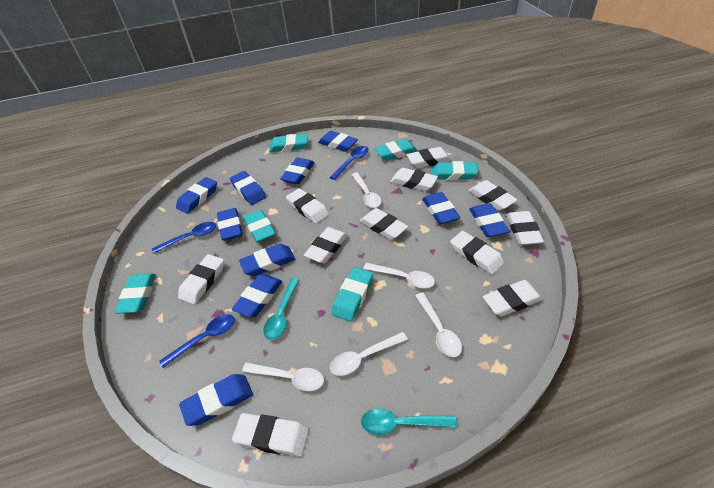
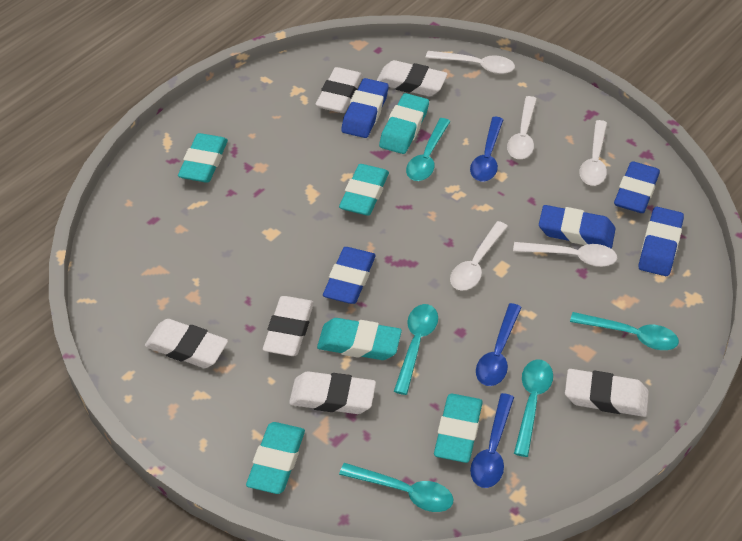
blue eraser: 10 -> 5
turquoise spoon: 2 -> 5
white eraser: 11 -> 6

